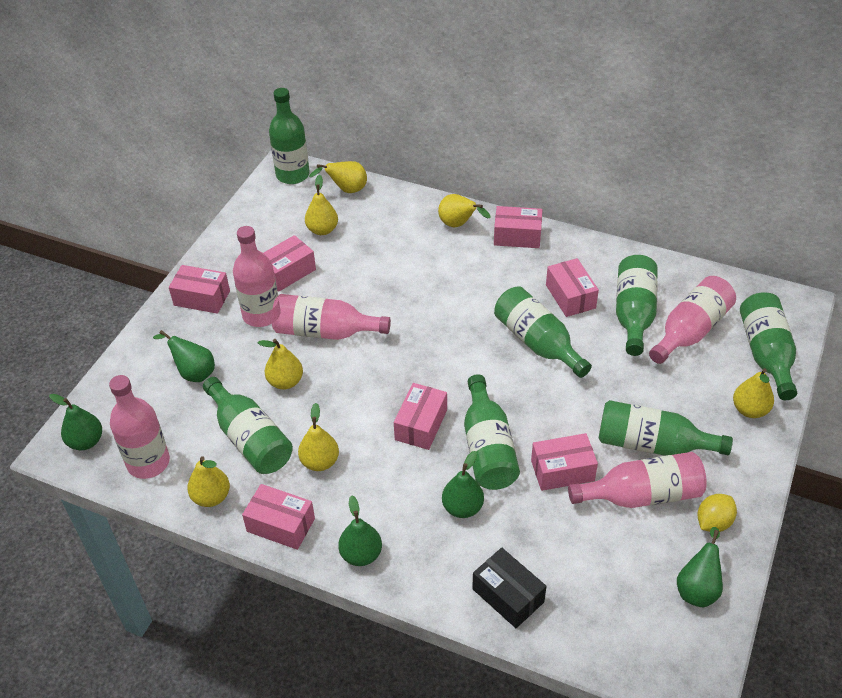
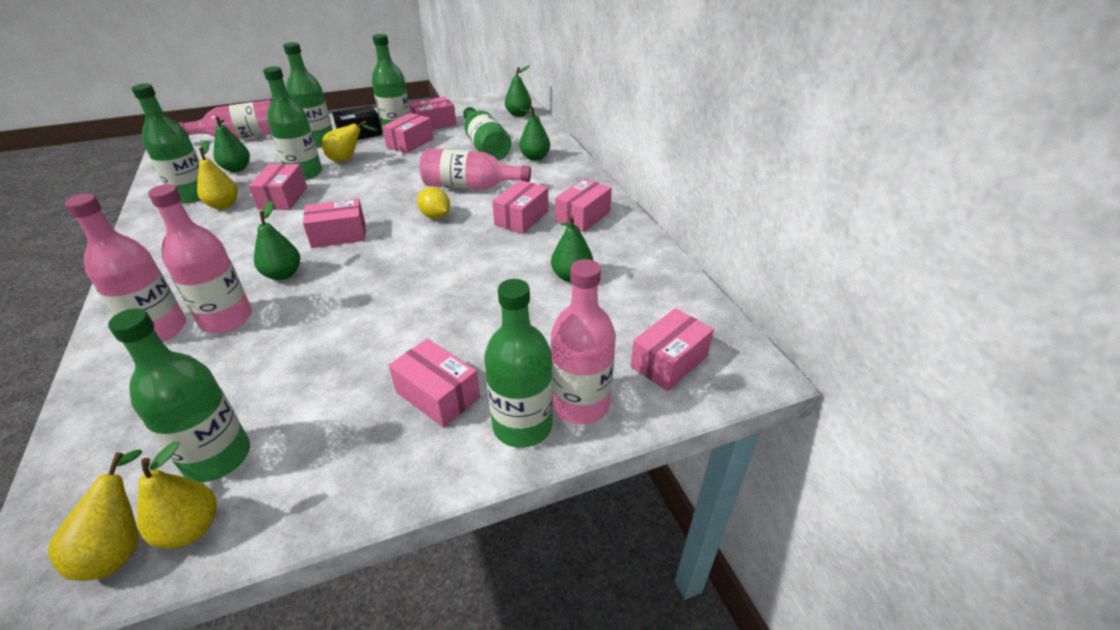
pink box: 7 -> 8
yellow pear: 7 -> 4

